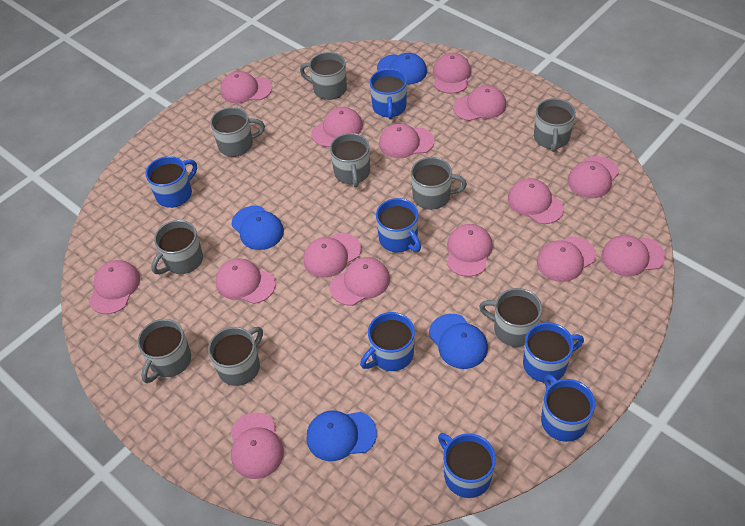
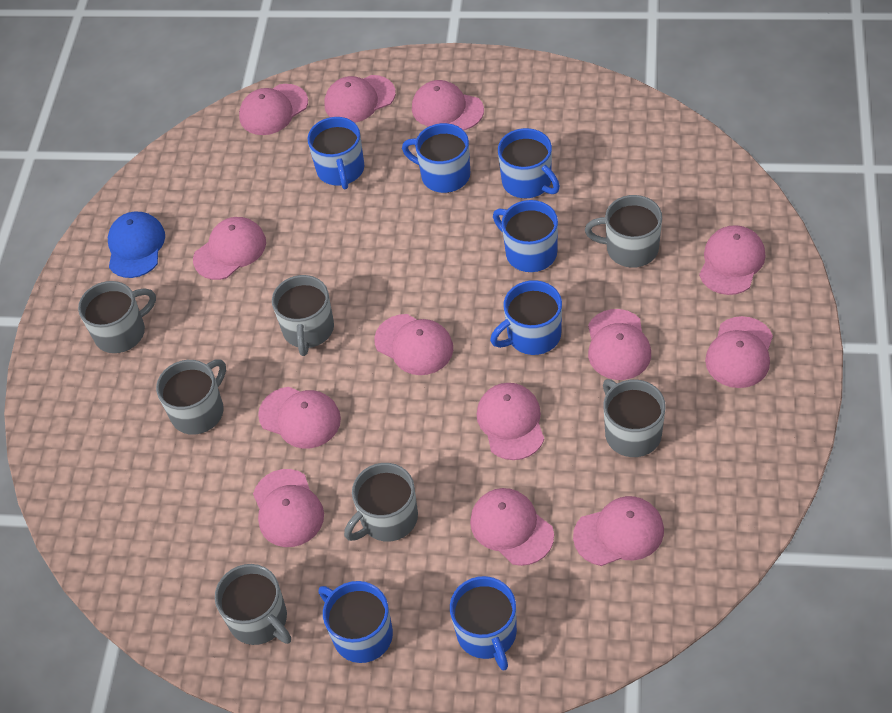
blue cap: 4 -> 1
grey mug: 9 -> 7
pink cap: 15 -> 13

